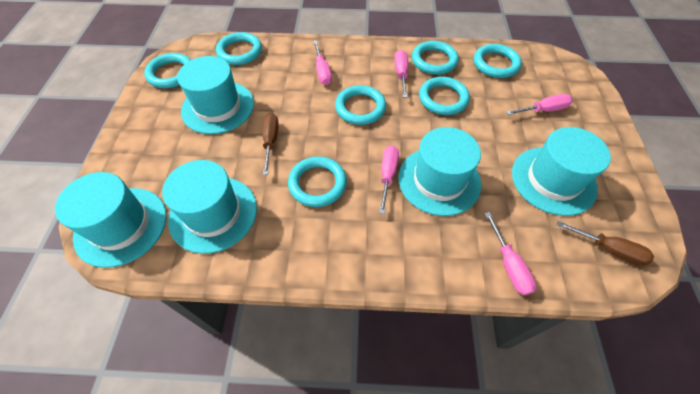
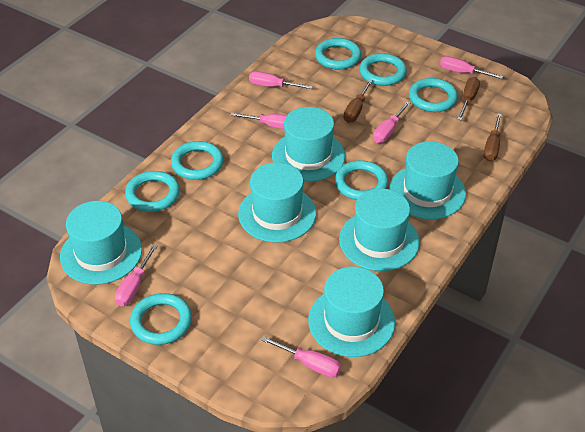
brown screwdriver: 2 -> 3
pink screwdriver: 5 -> 6
turquoise hat: 5 -> 6

